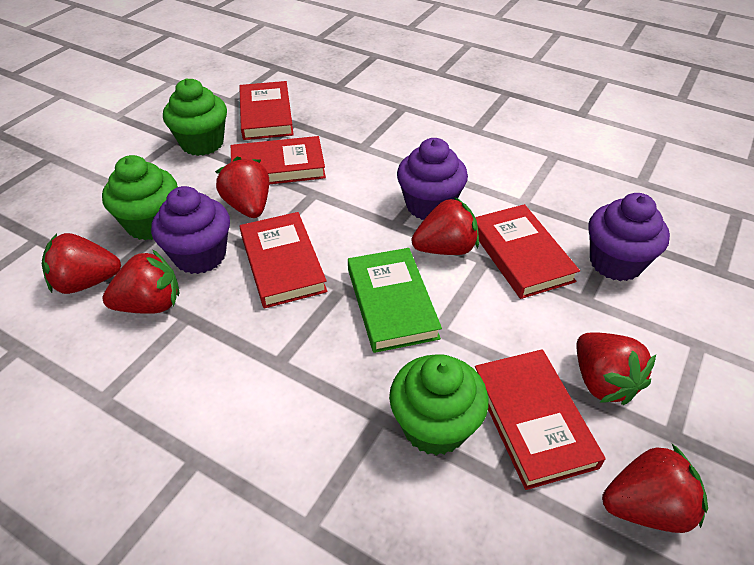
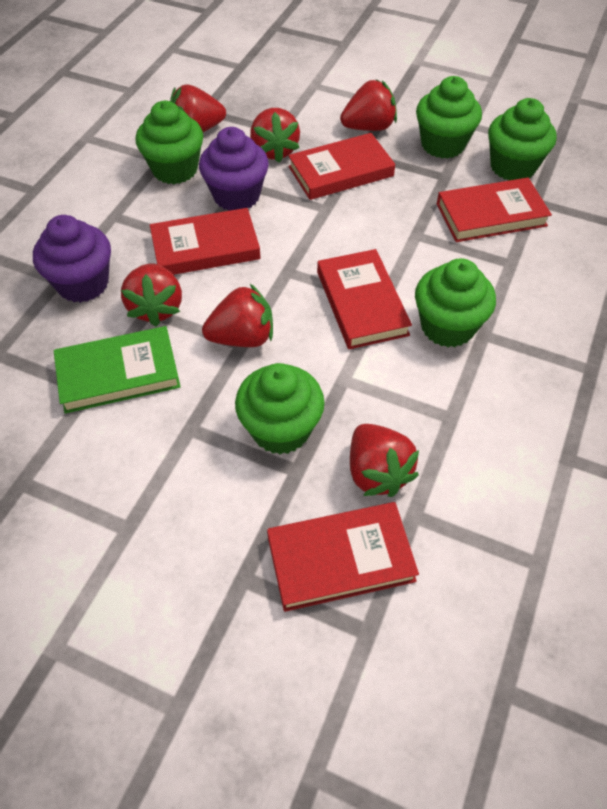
green cupcake: 3 -> 5
purple cupcake: 3 -> 2

